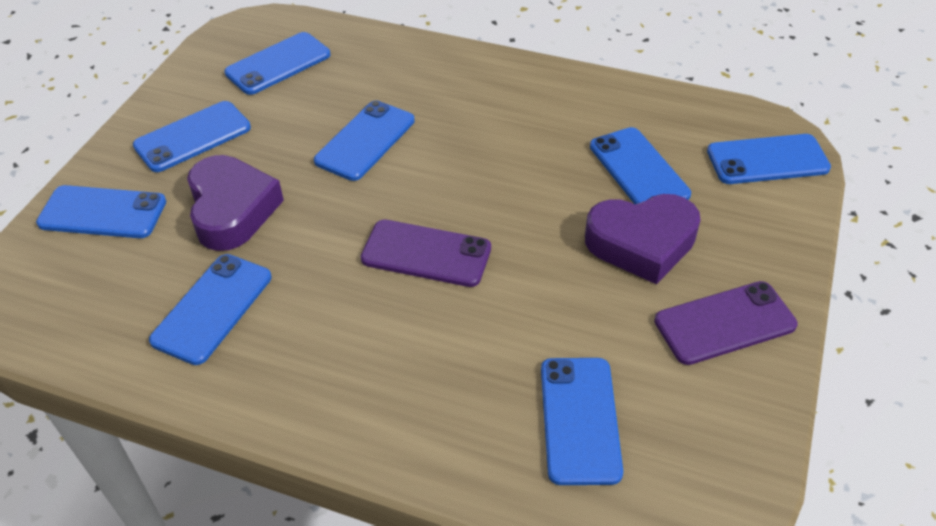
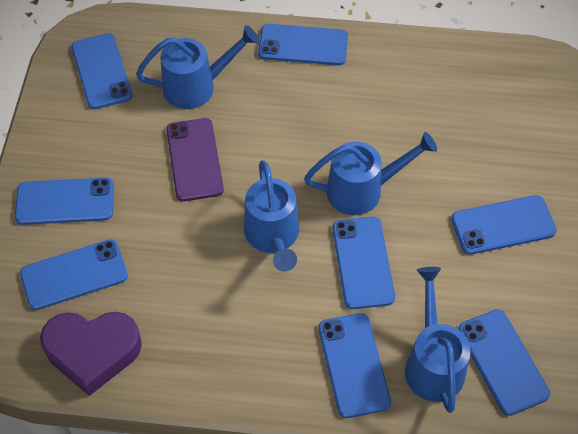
blue watering can: 0 -> 4
purple heart: 2 -> 1
purple phone: 2 -> 1

